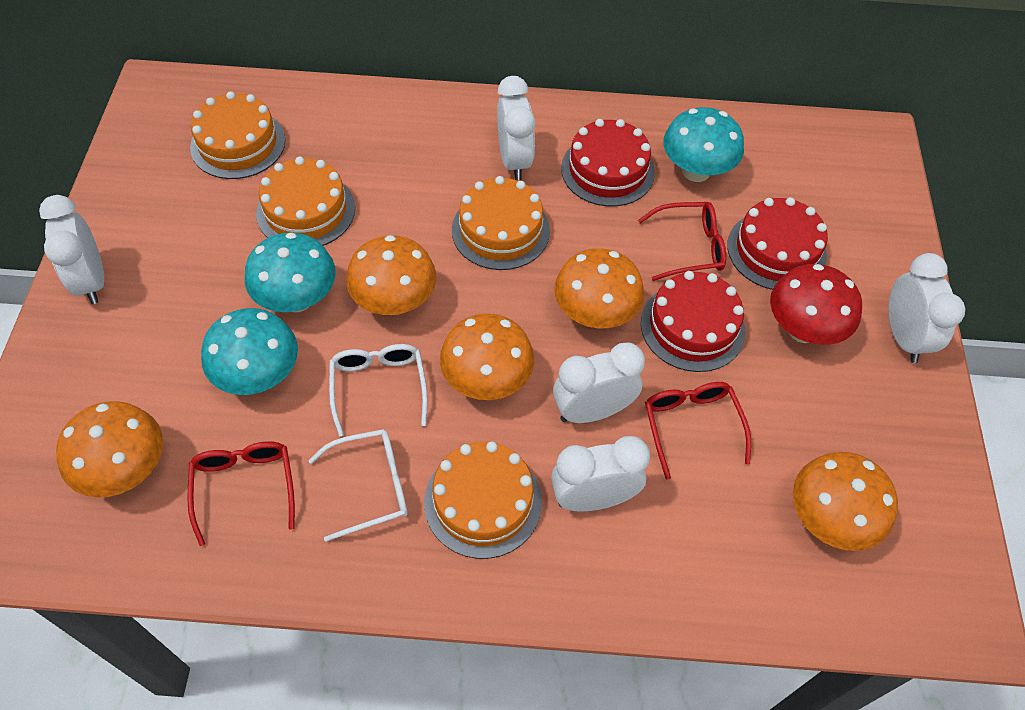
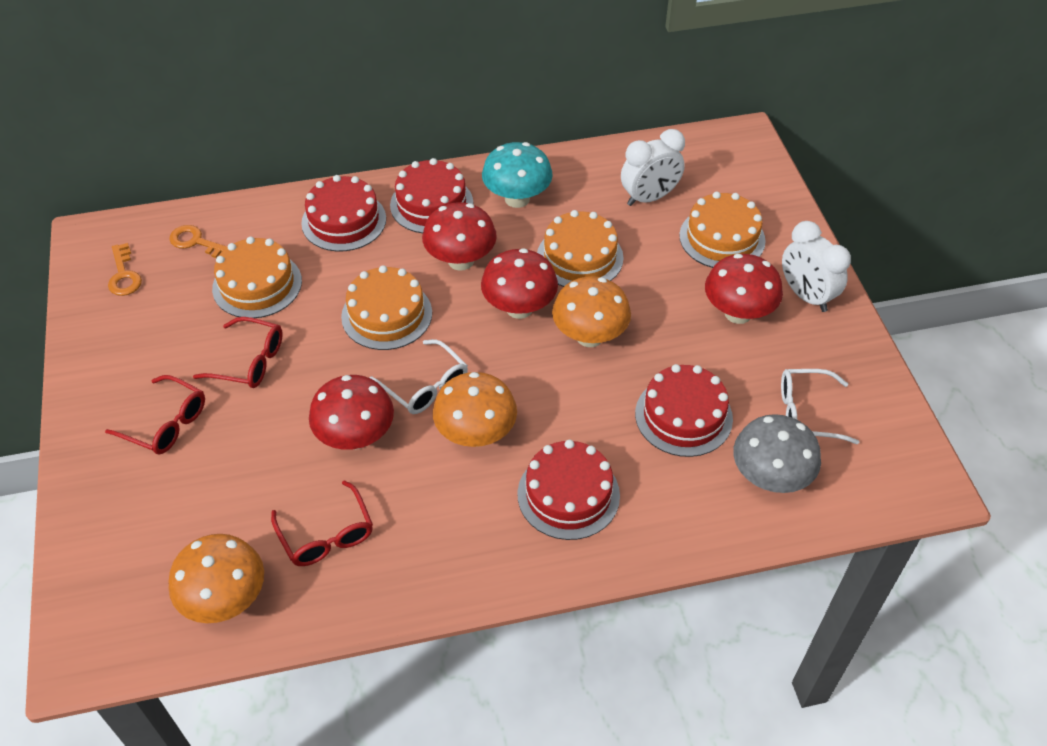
grey mushroom: 0 -> 1
orange key: 0 -> 2
orange mushroom: 5 -> 3
red cake: 3 -> 4
red mushroom: 1 -> 4
turquoise mushroom: 3 -> 1
white clock: 5 -> 2

